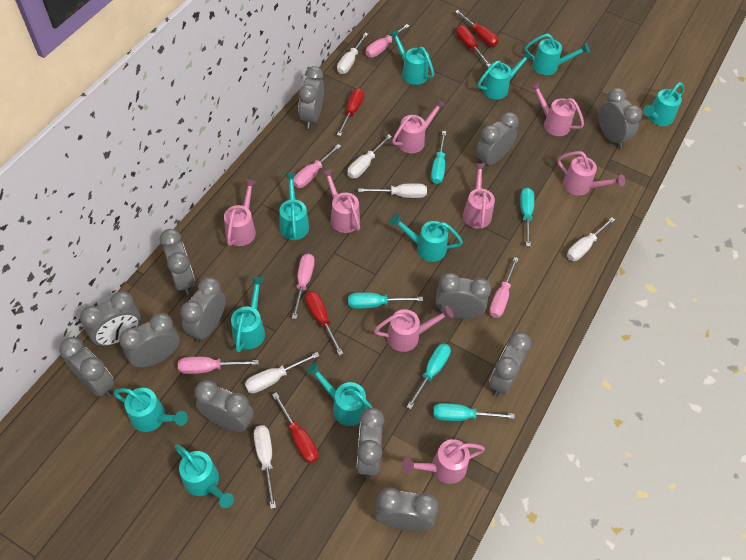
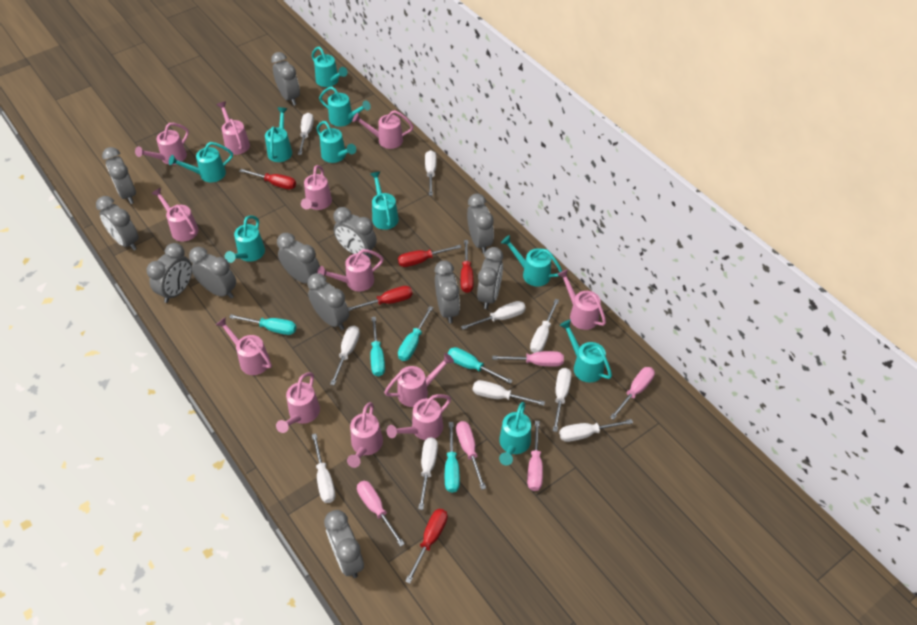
grey clock: 13 -> 12
pink watering can: 8 -> 12
white screwdriver: 6 -> 10

